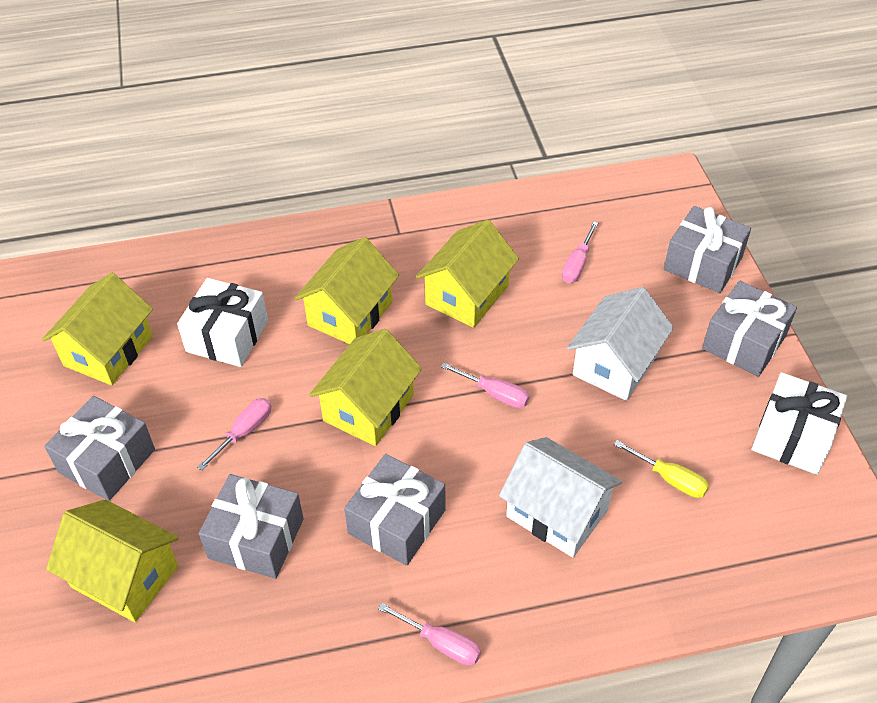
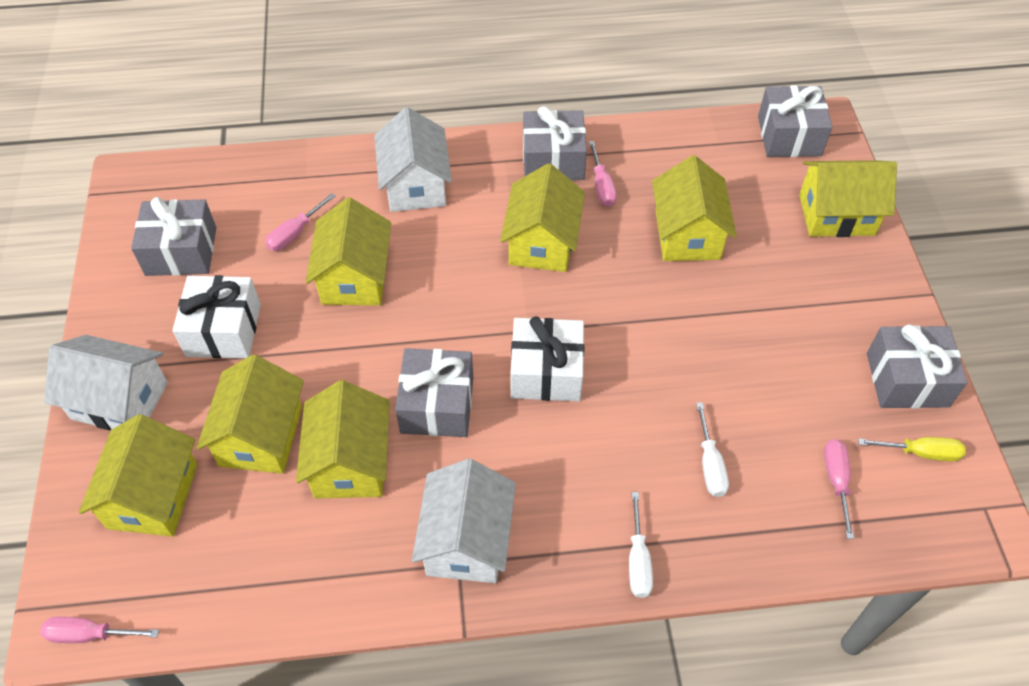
white house: 2 -> 3
white screwdriver: 0 -> 2
yellow house: 5 -> 7

